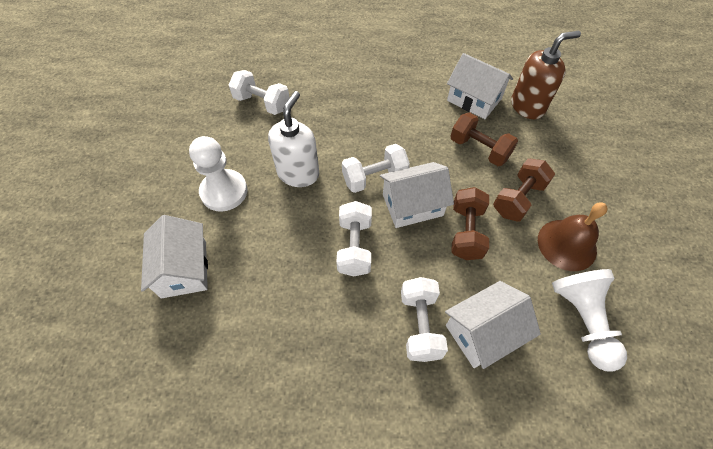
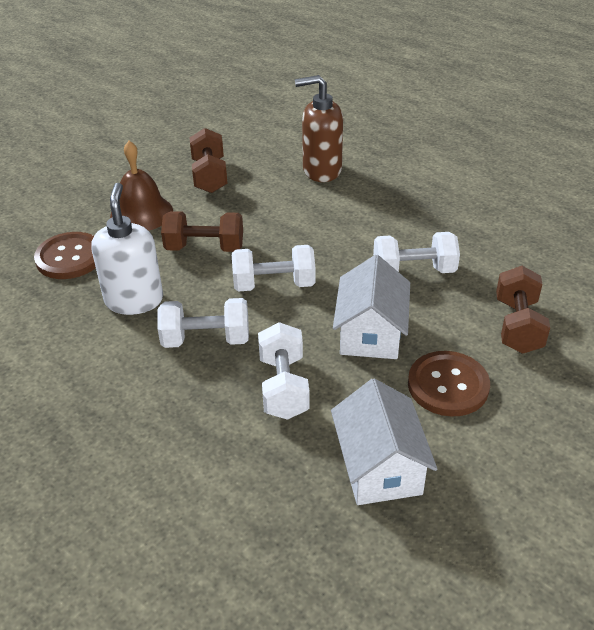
brown button: 0 -> 2
white house: 4 -> 2
white pawn: 2 -> 0

